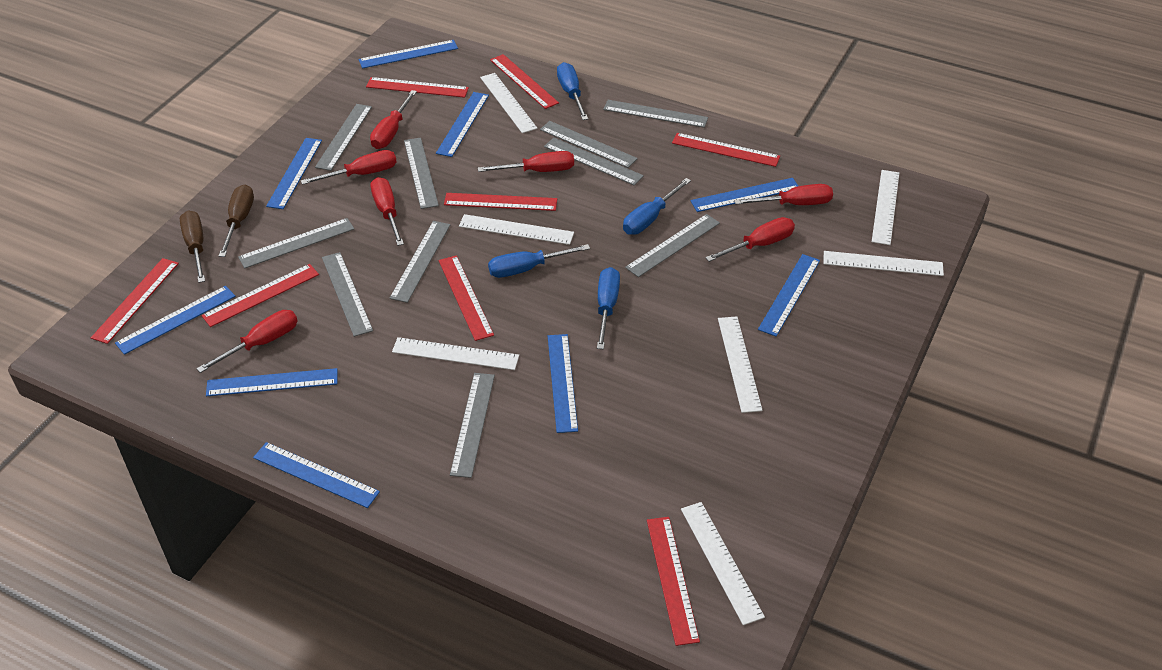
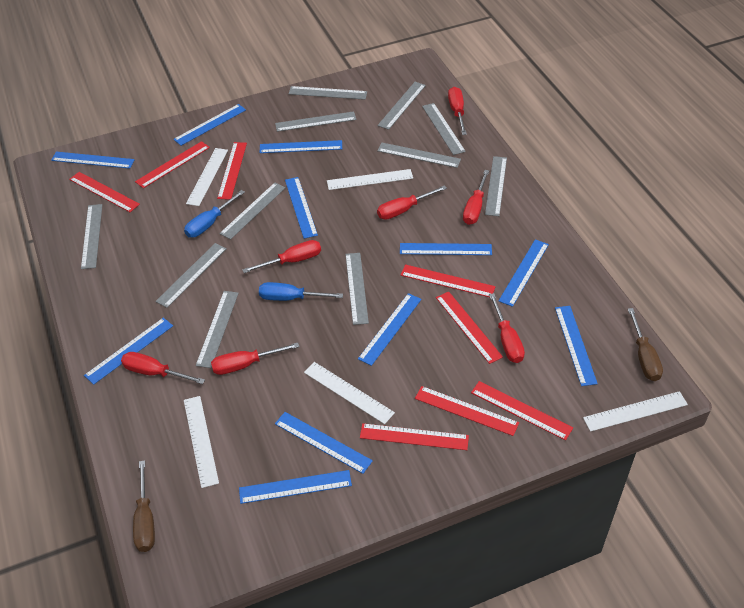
blue ruler: 9 -> 11
blue screwdriver: 4 -> 2
grey ruler: 10 -> 11
white ruler: 7 -> 5

